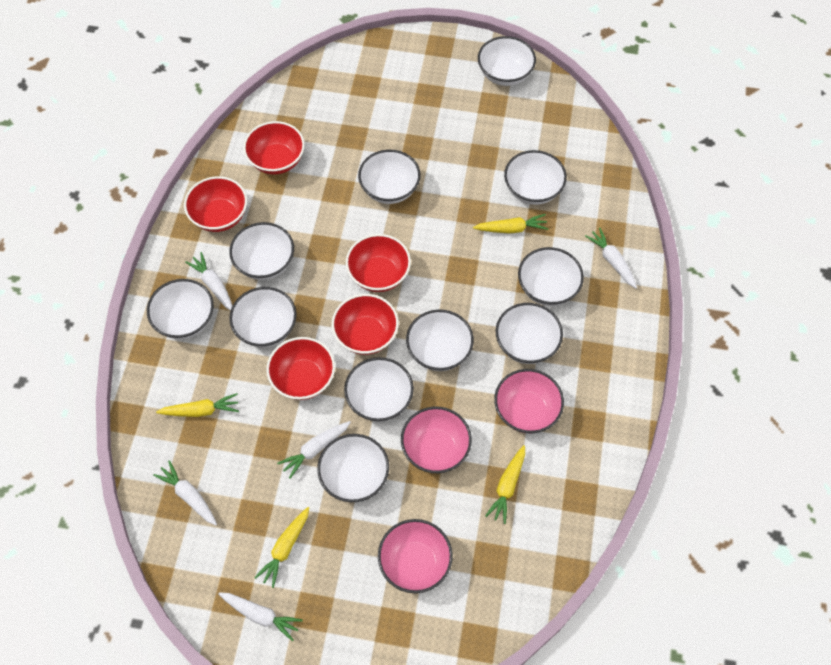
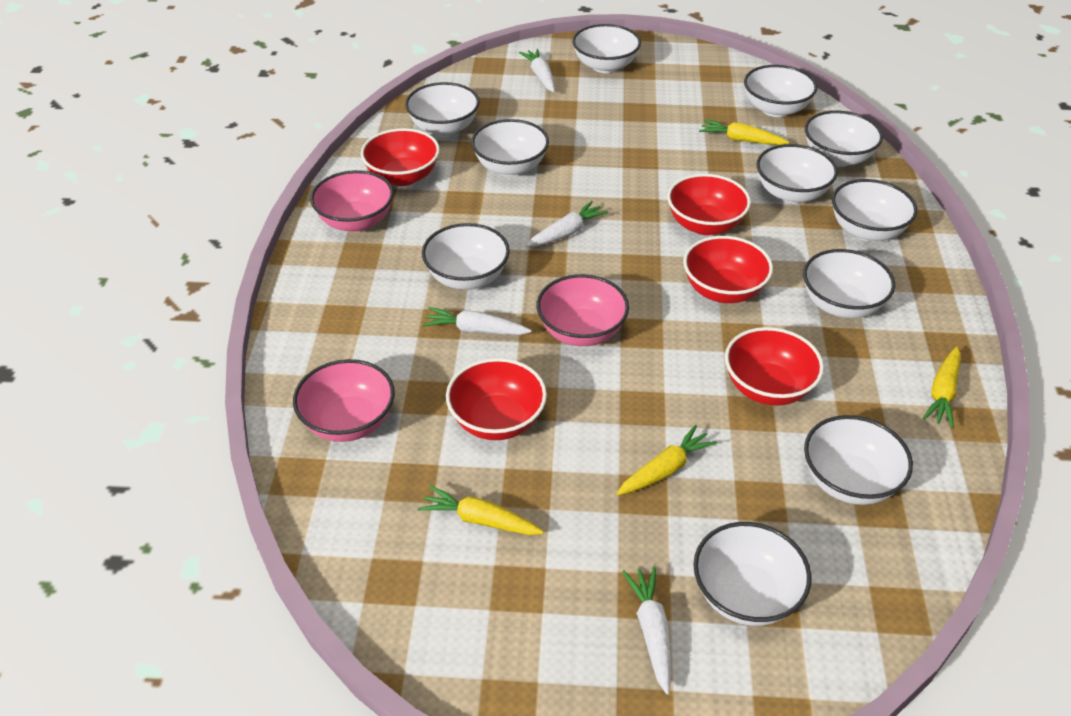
white carrot: 5 -> 4

